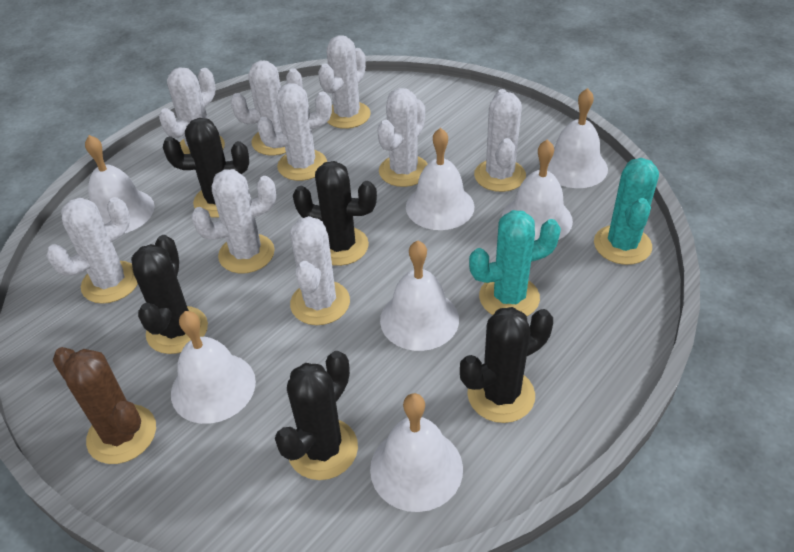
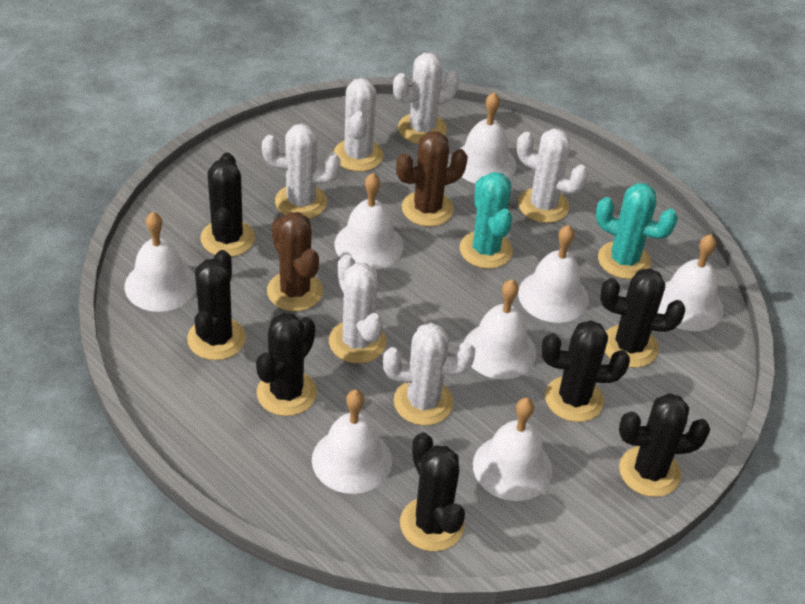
black cactus: 5 -> 7
brown cactus: 1 -> 2
white bell: 7 -> 8
white cactus: 9 -> 6

